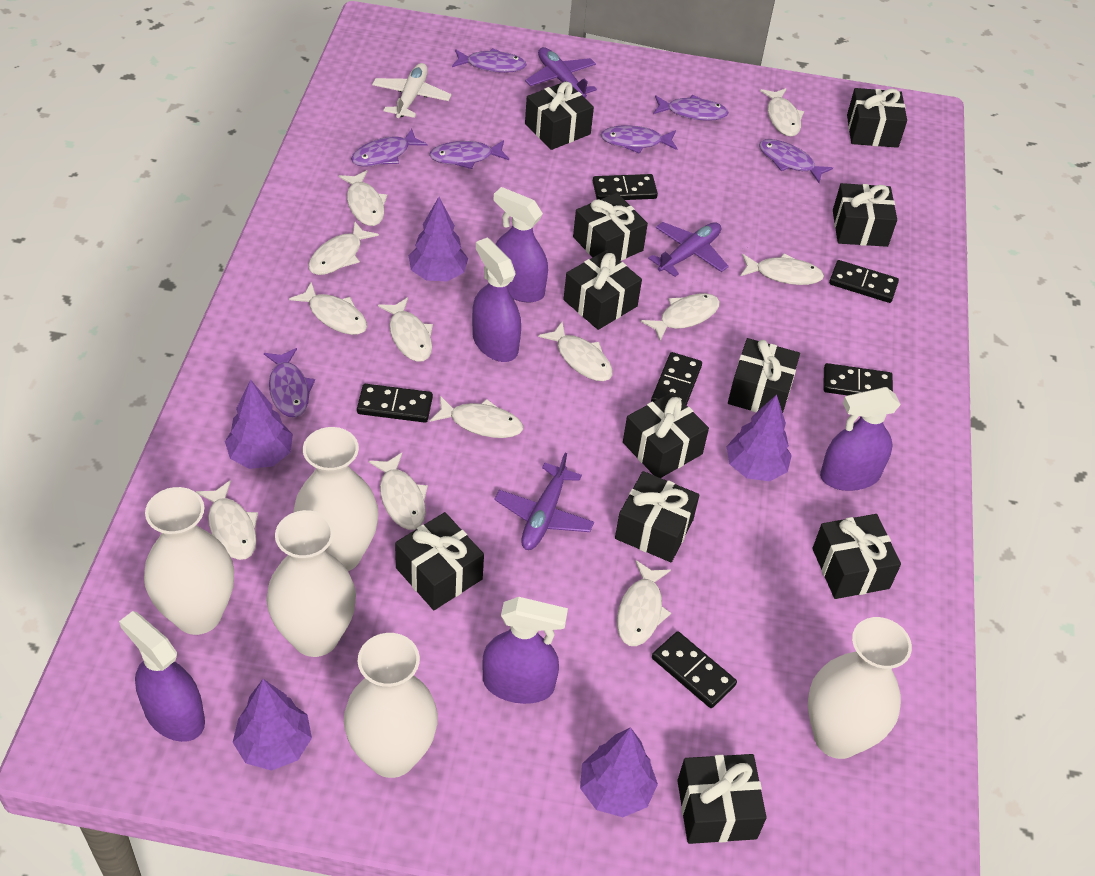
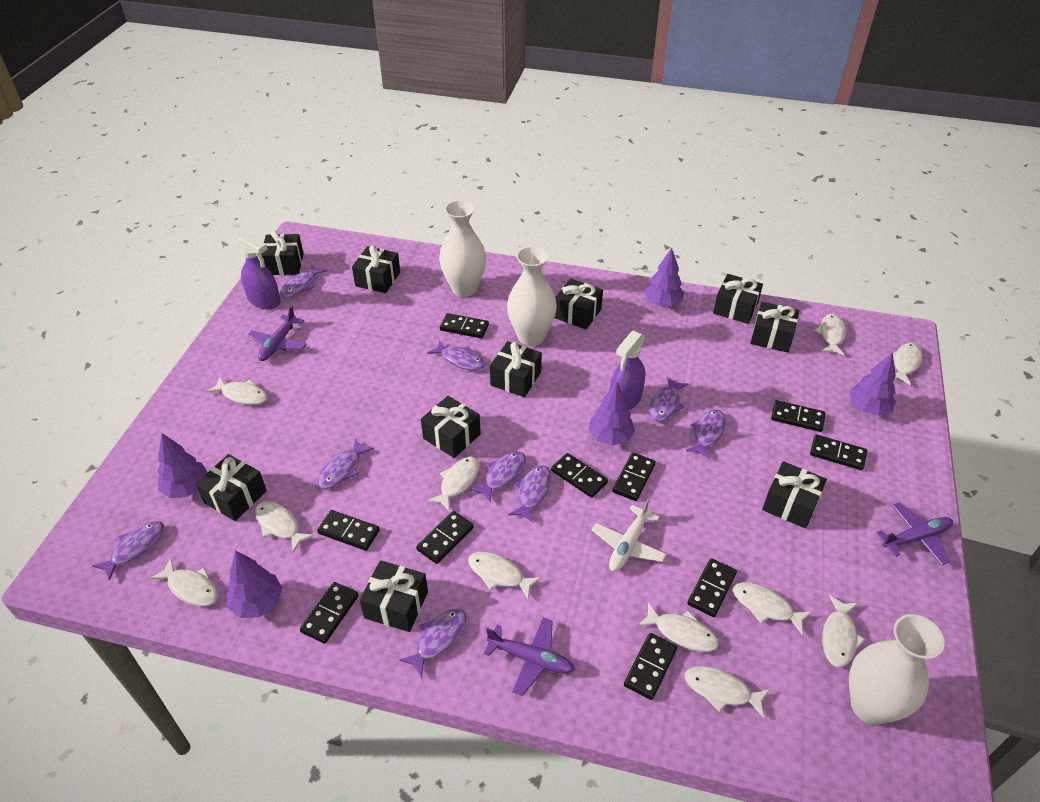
black domino: 6 -> 10
black gift: 11 -> 10
purple fish: 7 -> 9
purple spray bottle: 5 -> 2
white fish: 12 -> 11
white vase: 5 -> 3

